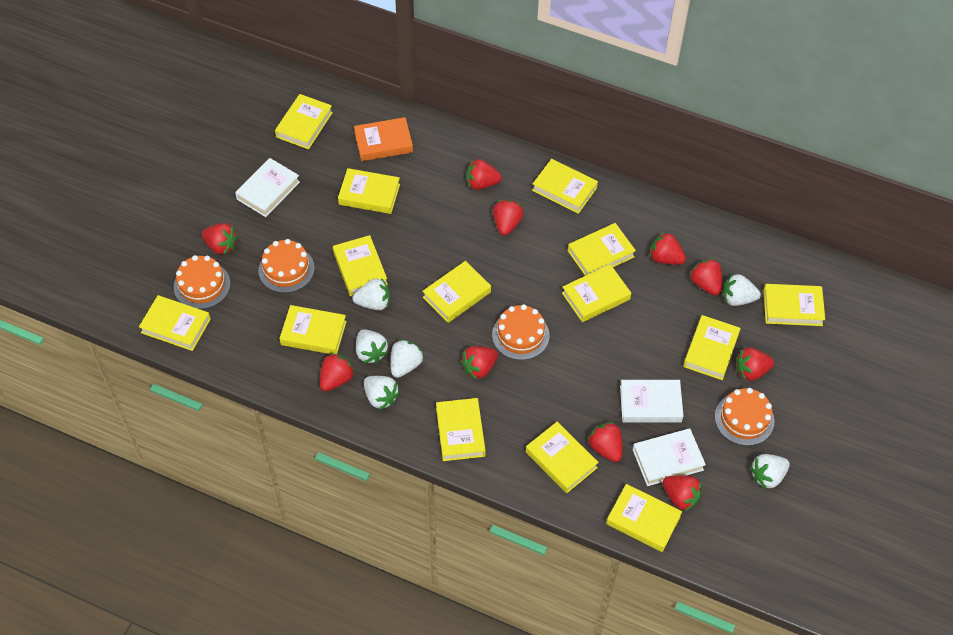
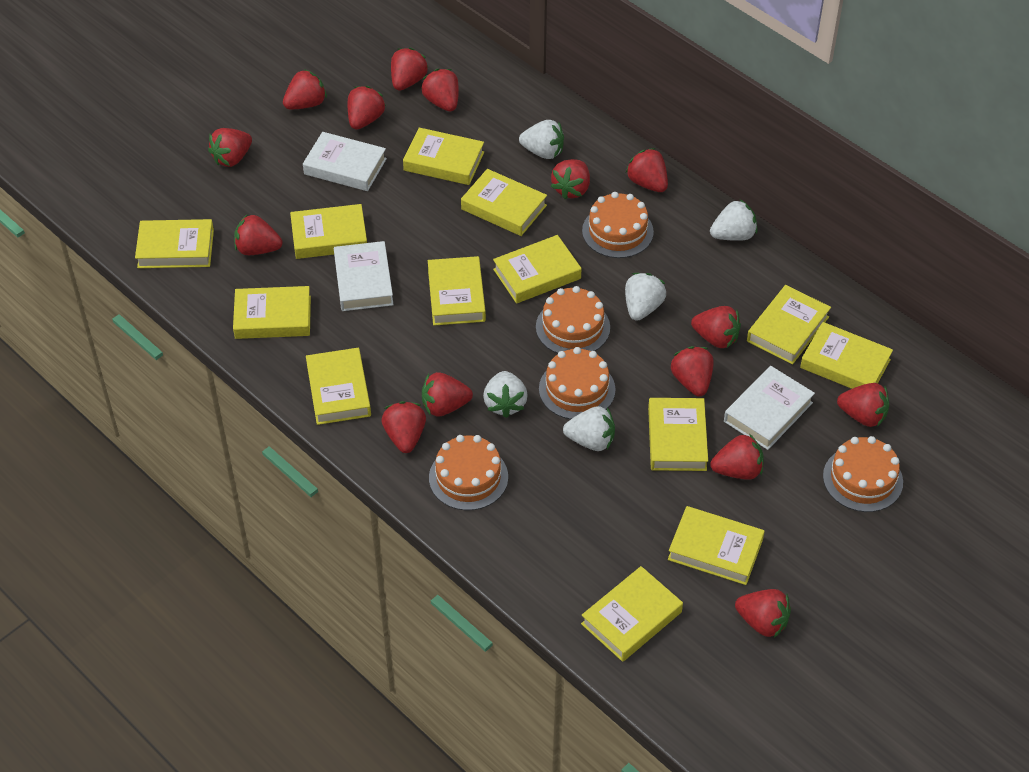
orange book: 1 -> 0
orange cake: 4 -> 5
red strawberry: 10 -> 15
white strawberry: 6 -> 5
yellow book: 14 -> 13

